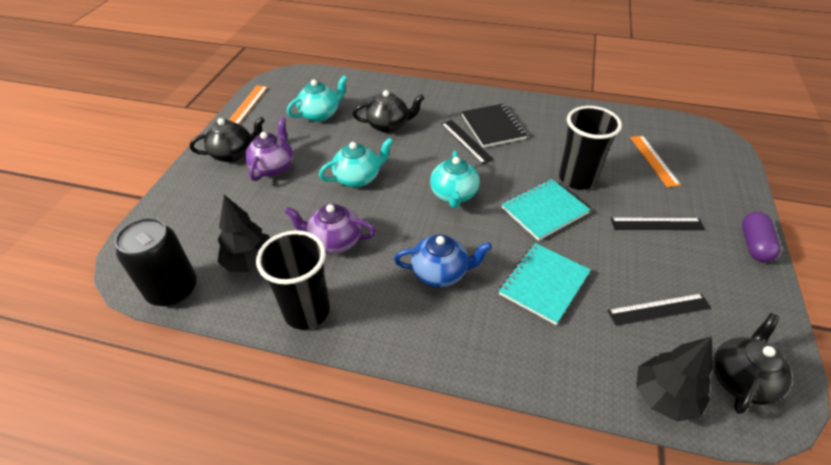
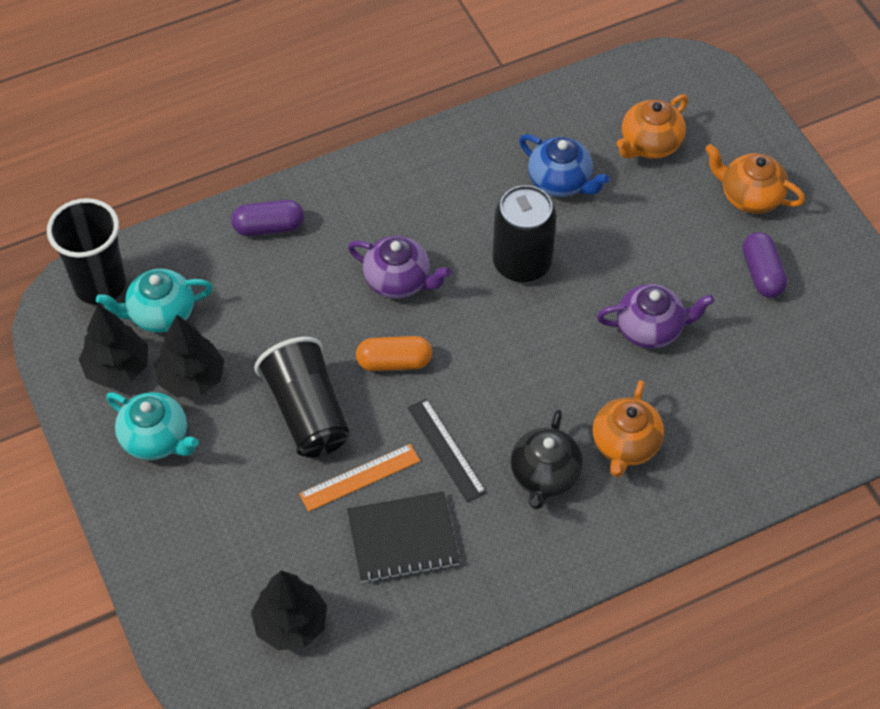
black ruler: 3 -> 1
black teapot: 3 -> 1
black tree: 2 -> 3
orange capsule: 0 -> 1
orange ruler: 2 -> 1
orange teapot: 0 -> 3
purple capsule: 1 -> 2
turquoise notebook: 2 -> 0
turquoise teapot: 3 -> 2

